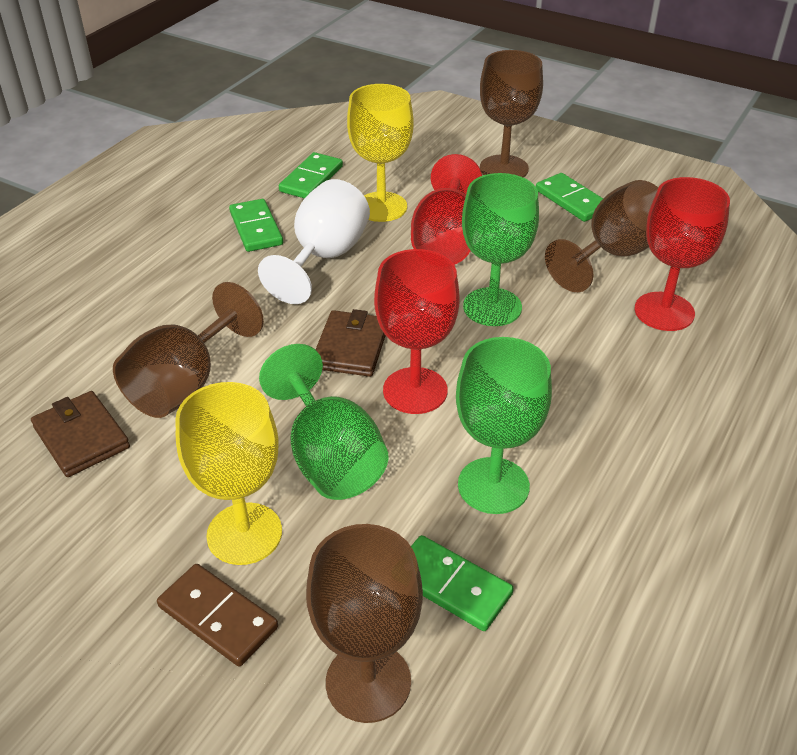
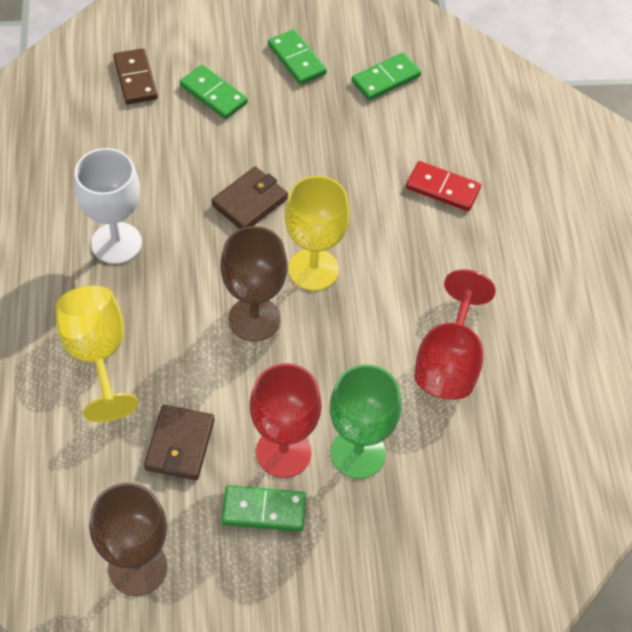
brown goblet: 4 -> 2
green goblet: 3 -> 1
red domino: 0 -> 1
red goblet: 3 -> 2

